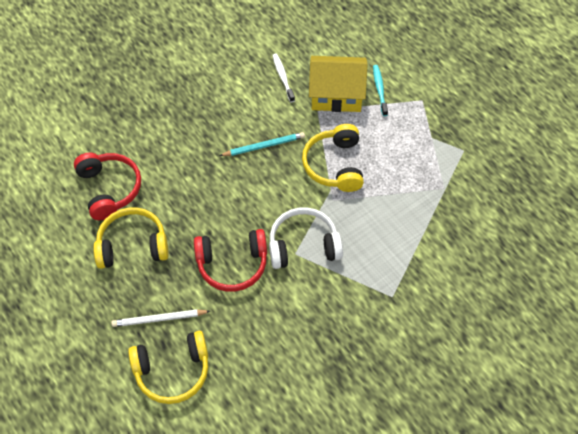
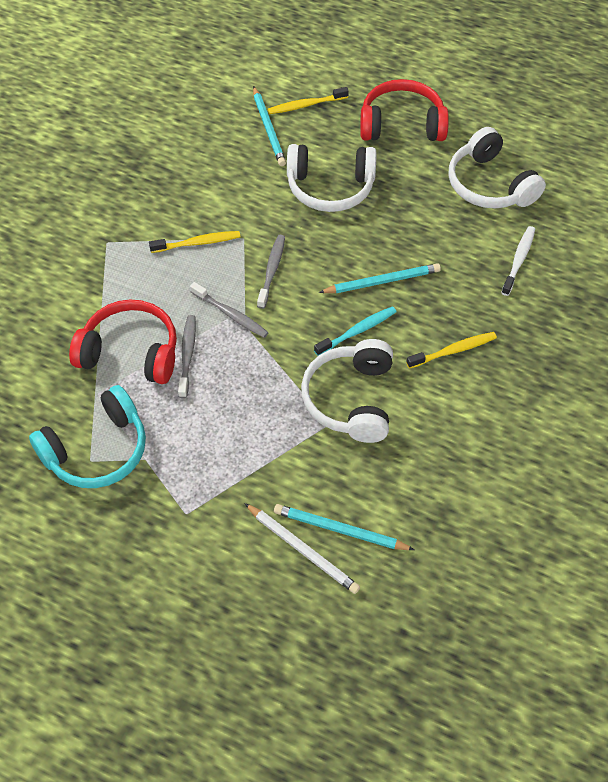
grey toothbrush: 0 -> 3
turquoise headphones: 0 -> 1
turquoise pencil: 1 -> 3
white headphones: 1 -> 3
yellow headphones: 3 -> 0
yellow house: 1 -> 0
yellow toothbrush: 0 -> 3

